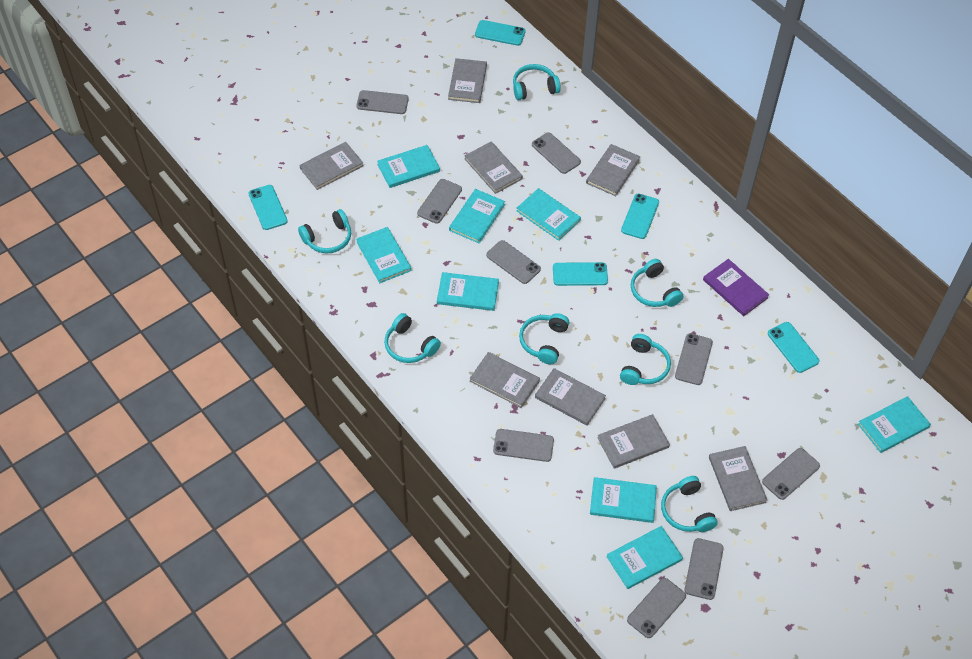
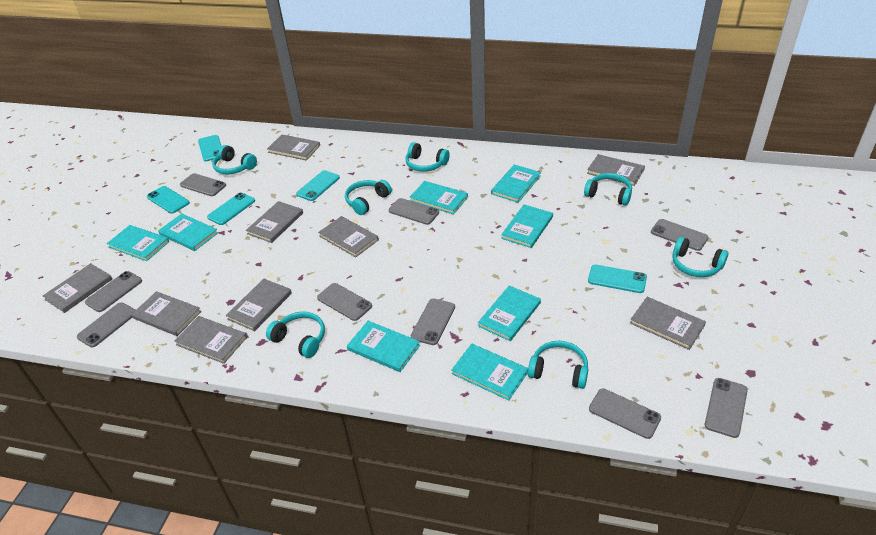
grey book: 8 -> 9
purple book: 1 -> 0

